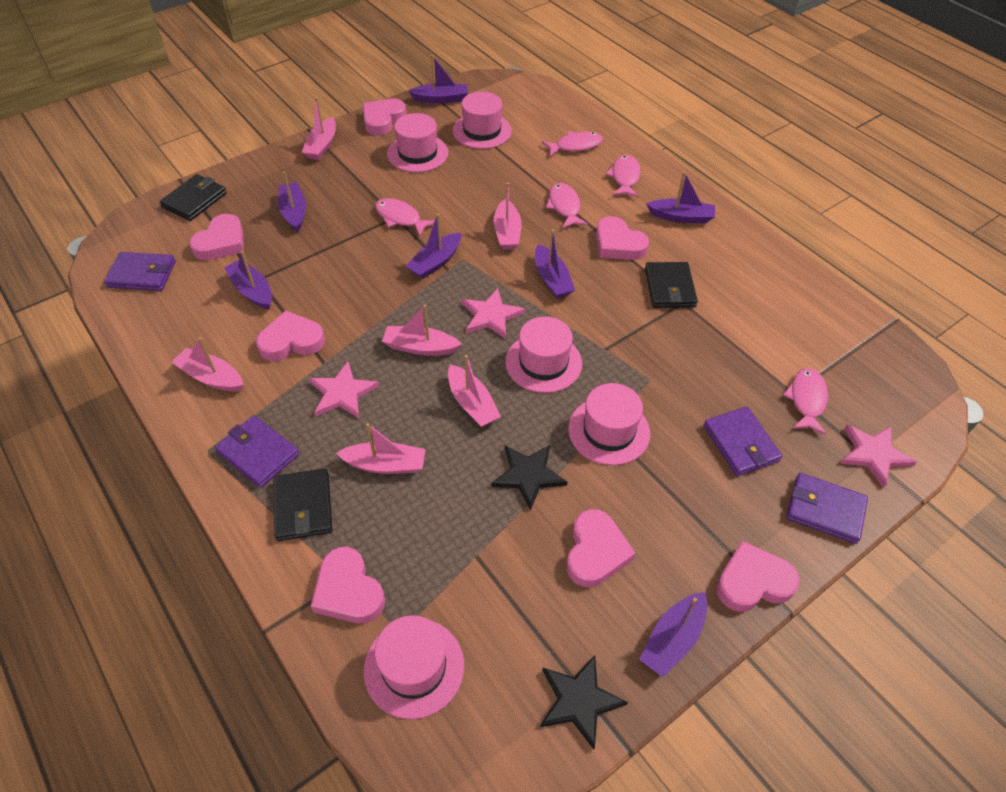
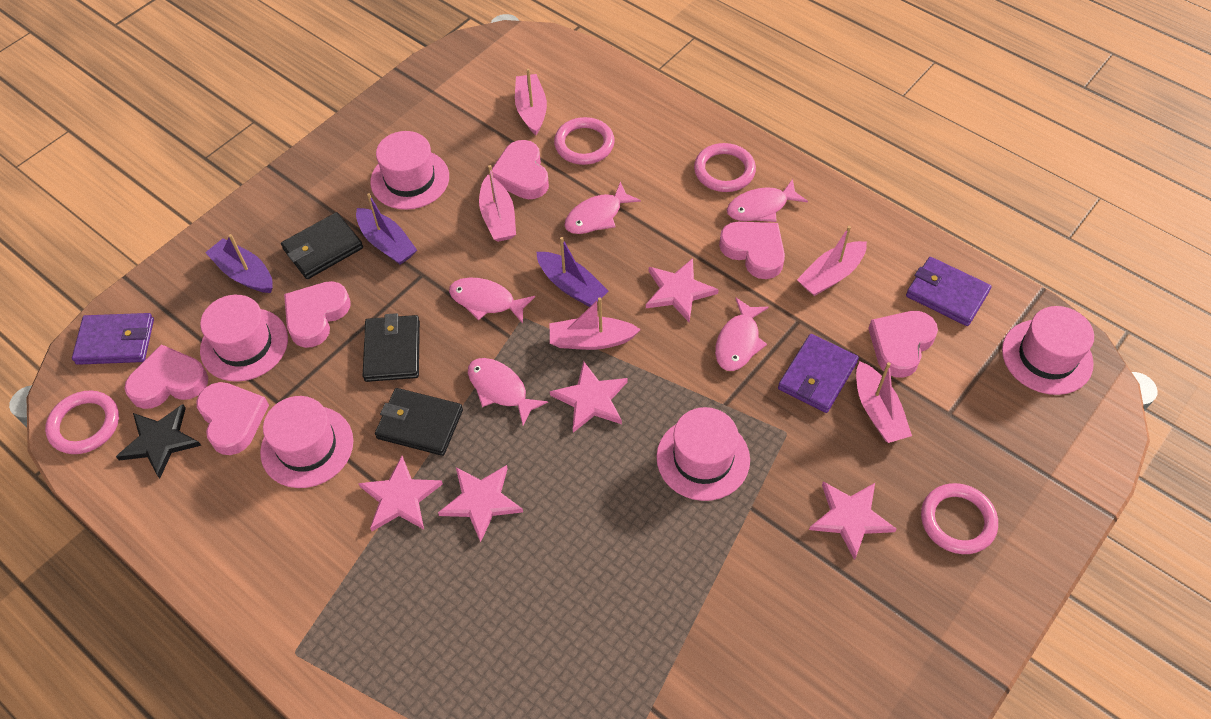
black star: 2 -> 1
pink boat: 6 -> 5
pink heart: 7 -> 6
pink ring: 0 -> 4
pink star: 3 -> 5
purple boat: 7 -> 3
purple wallet: 4 -> 3

